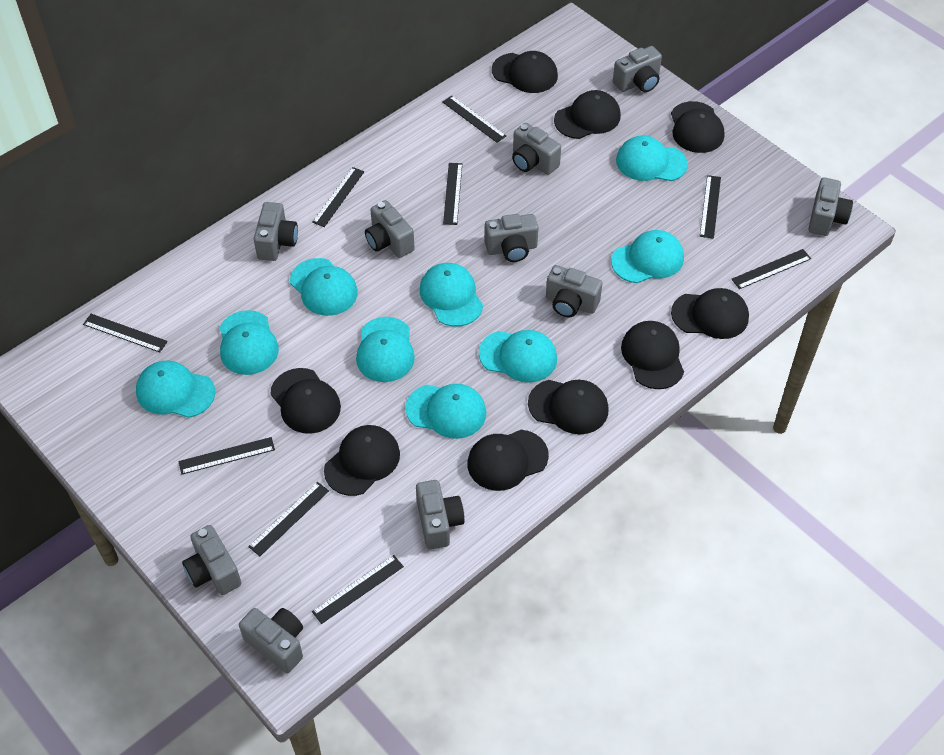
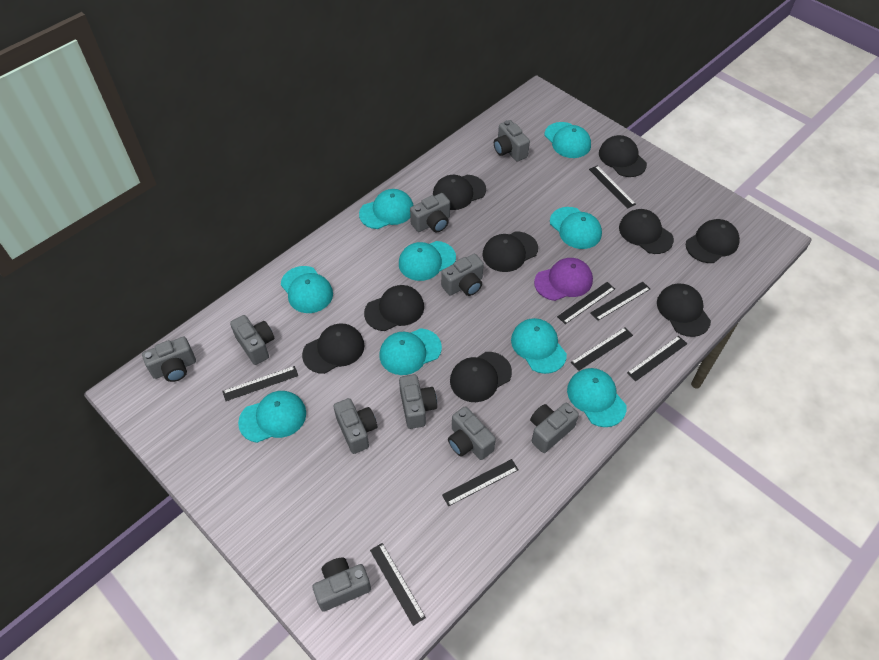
black ruler: 9 -> 8
purple cap: 0 -> 1

